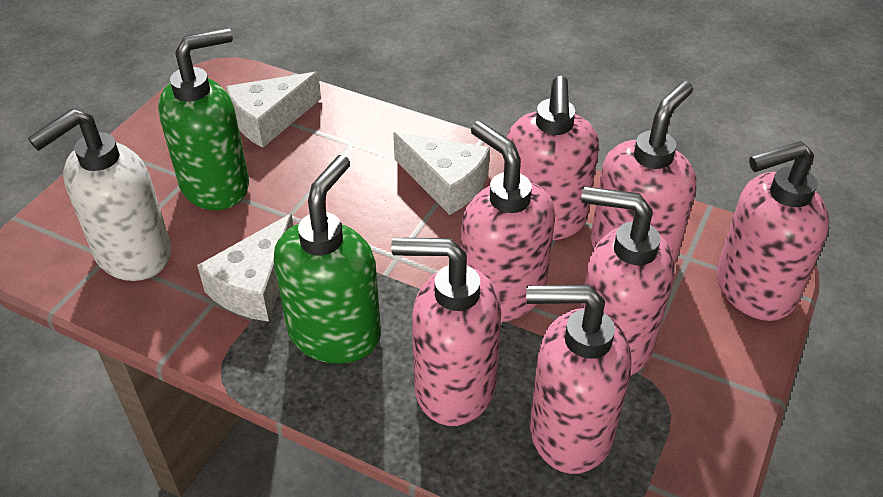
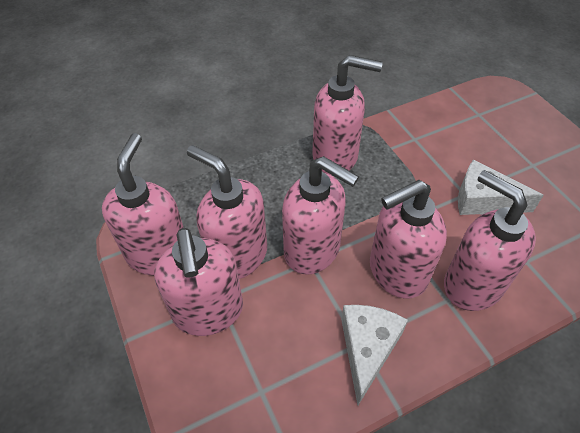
green soap dispenser: 2 -> 0
white cheese: 3 -> 2
white soap dispenser: 1 -> 0

